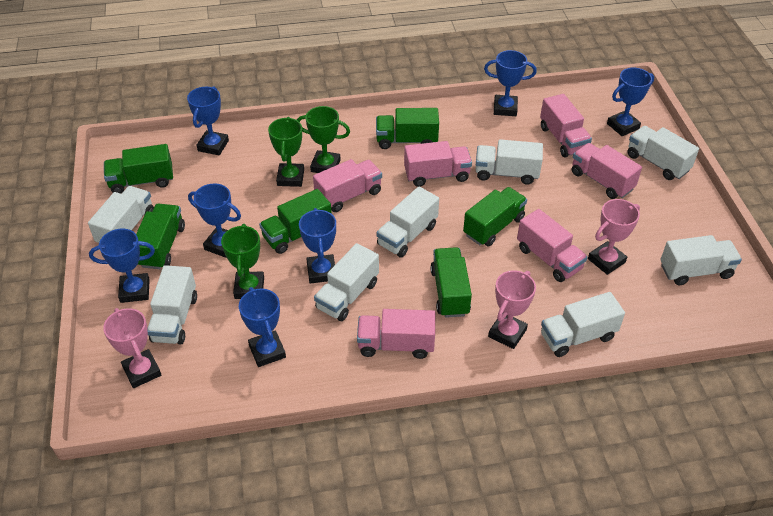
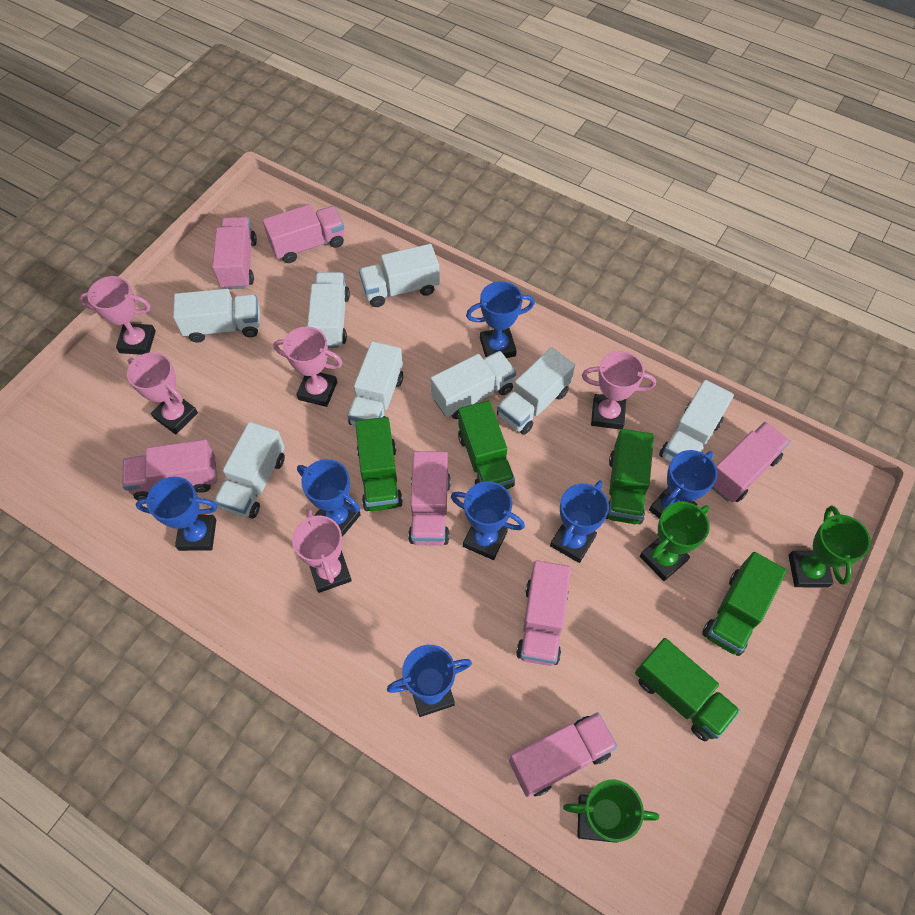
green truck: 6 -> 5
pink trophy: 3 -> 5
pink truck: 6 -> 7

